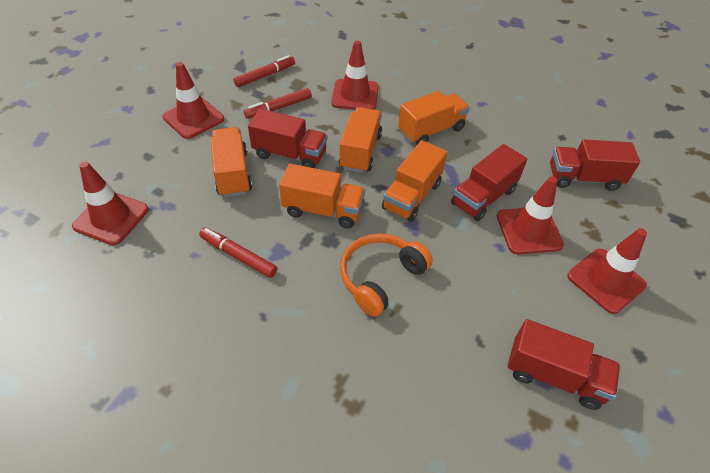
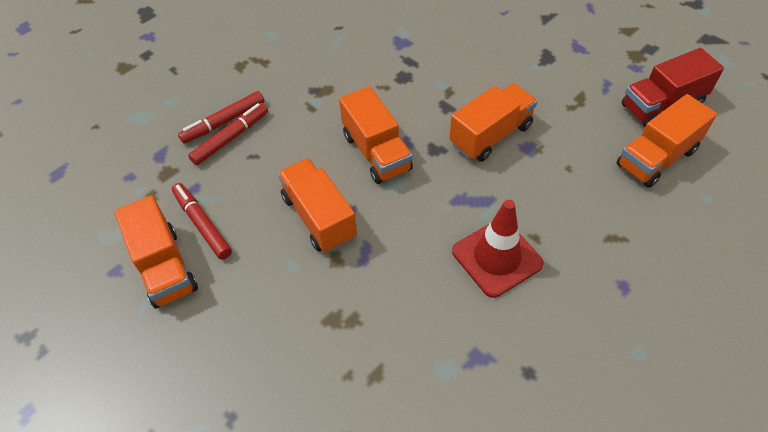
orange headphones: 1 -> 0
red traffic cone: 5 -> 1
red truck: 4 -> 1

